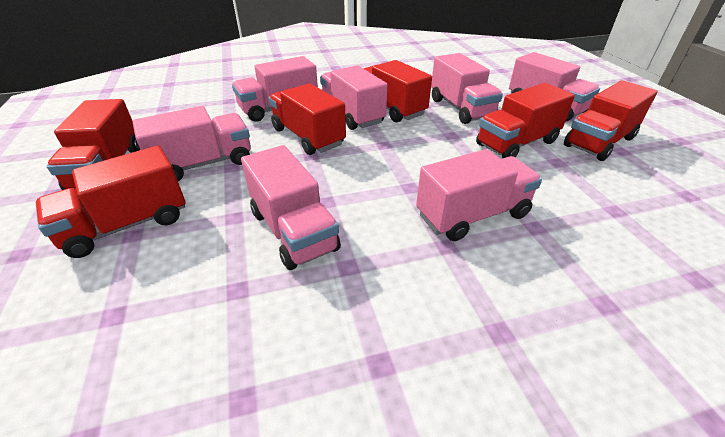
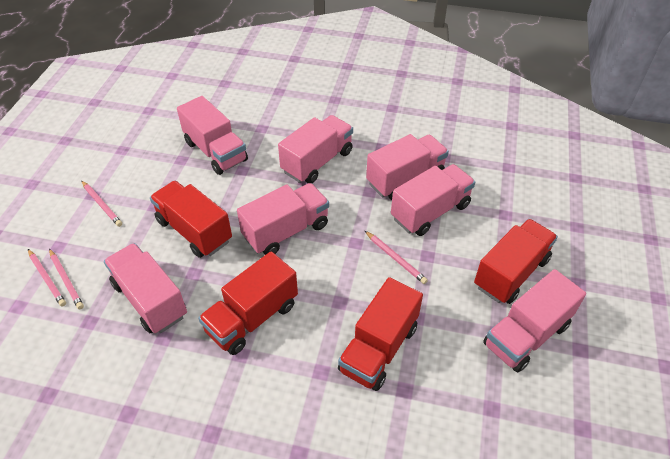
pink pencil: 0 -> 4
red truck: 6 -> 4

